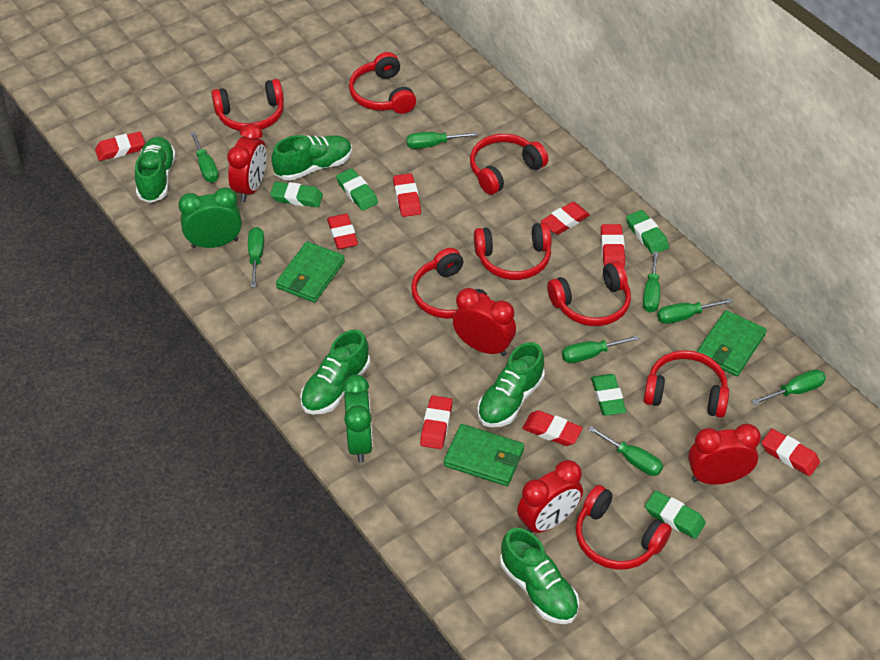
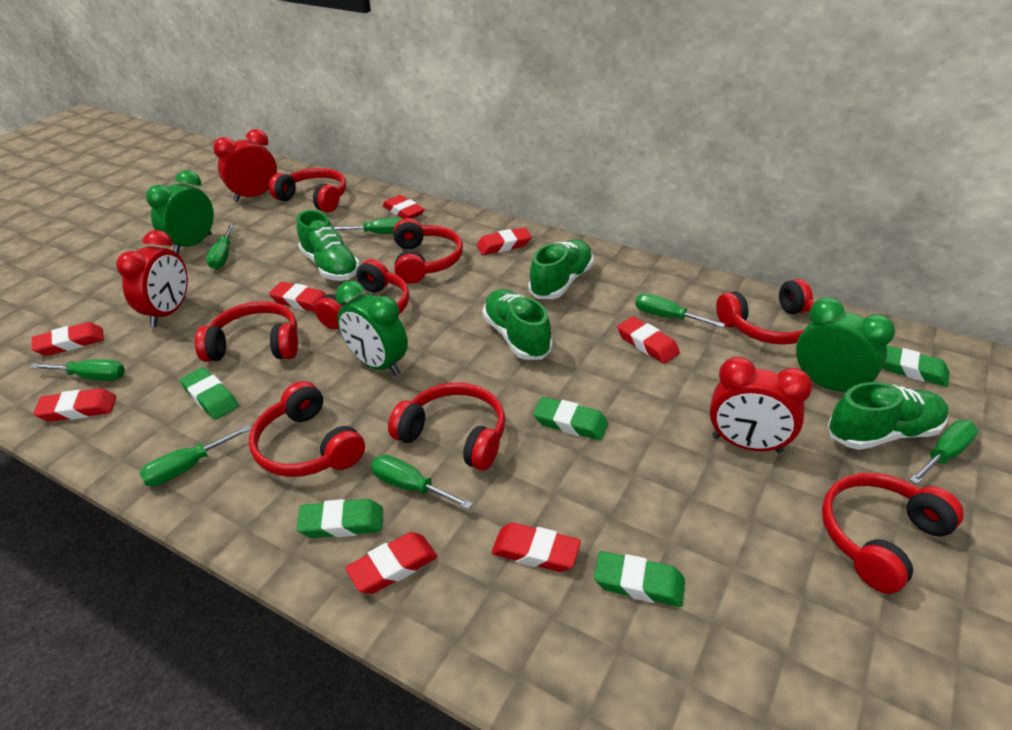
green clock: 2 -> 3
green screwdriver: 8 -> 7
green shoe: 5 -> 4
green wallet: 3 -> 0
red clock: 4 -> 3

